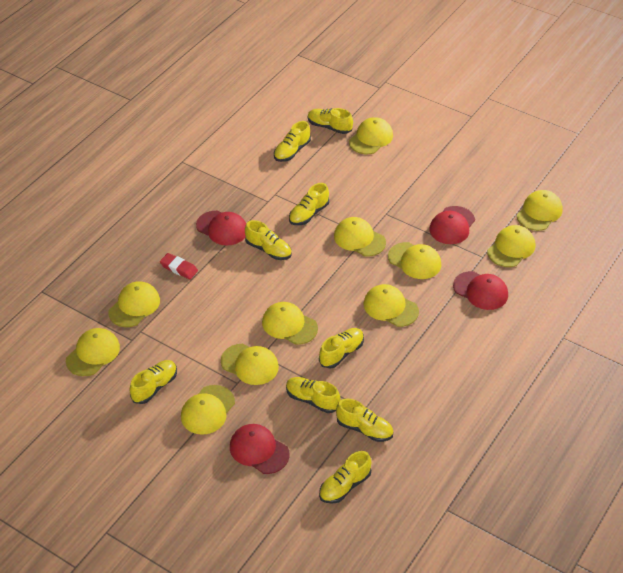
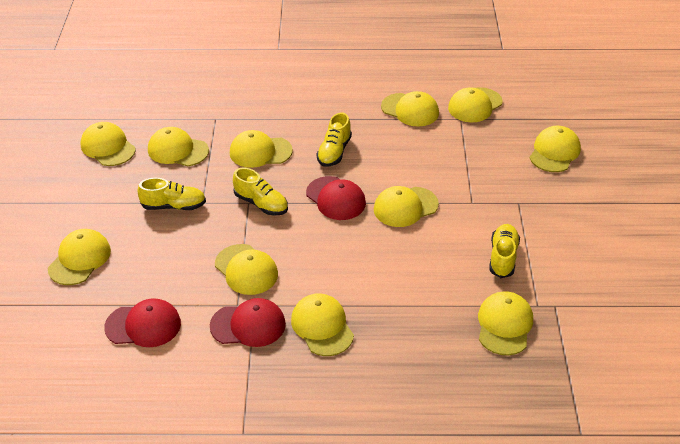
red cap: 4 -> 3
red eraser: 1 -> 0
yellow shoe: 9 -> 4

